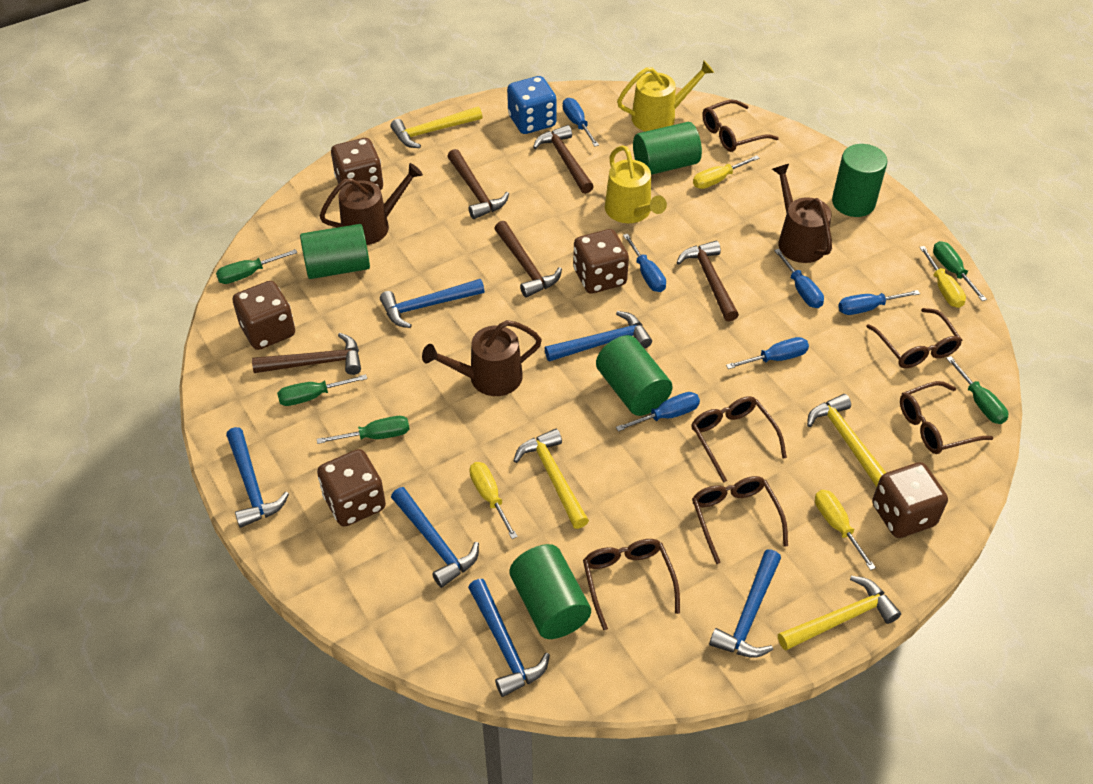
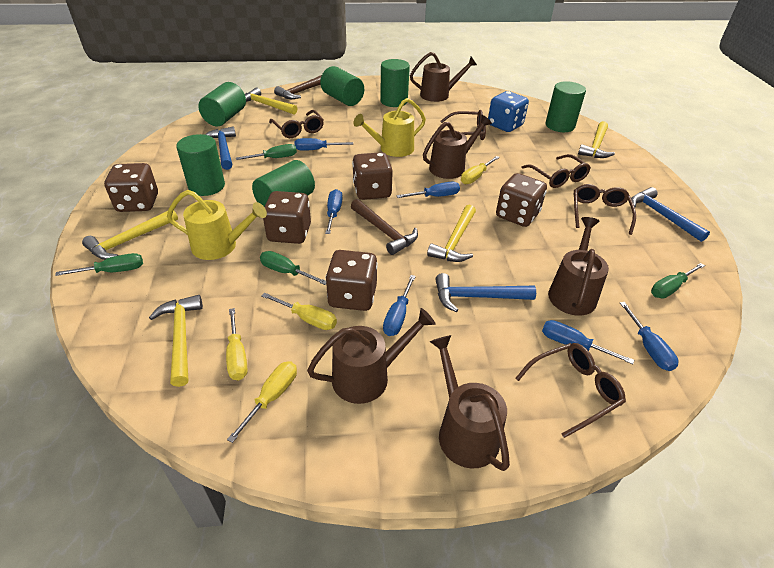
blue hammer: 6 -> 3
brown glasses: 6 -> 5
brown hammer: 5 -> 2
brown watering can: 3 -> 5
green cylinder: 5 -> 6
green screwdriver: 5 -> 4
yellow hammer: 4 -> 5

